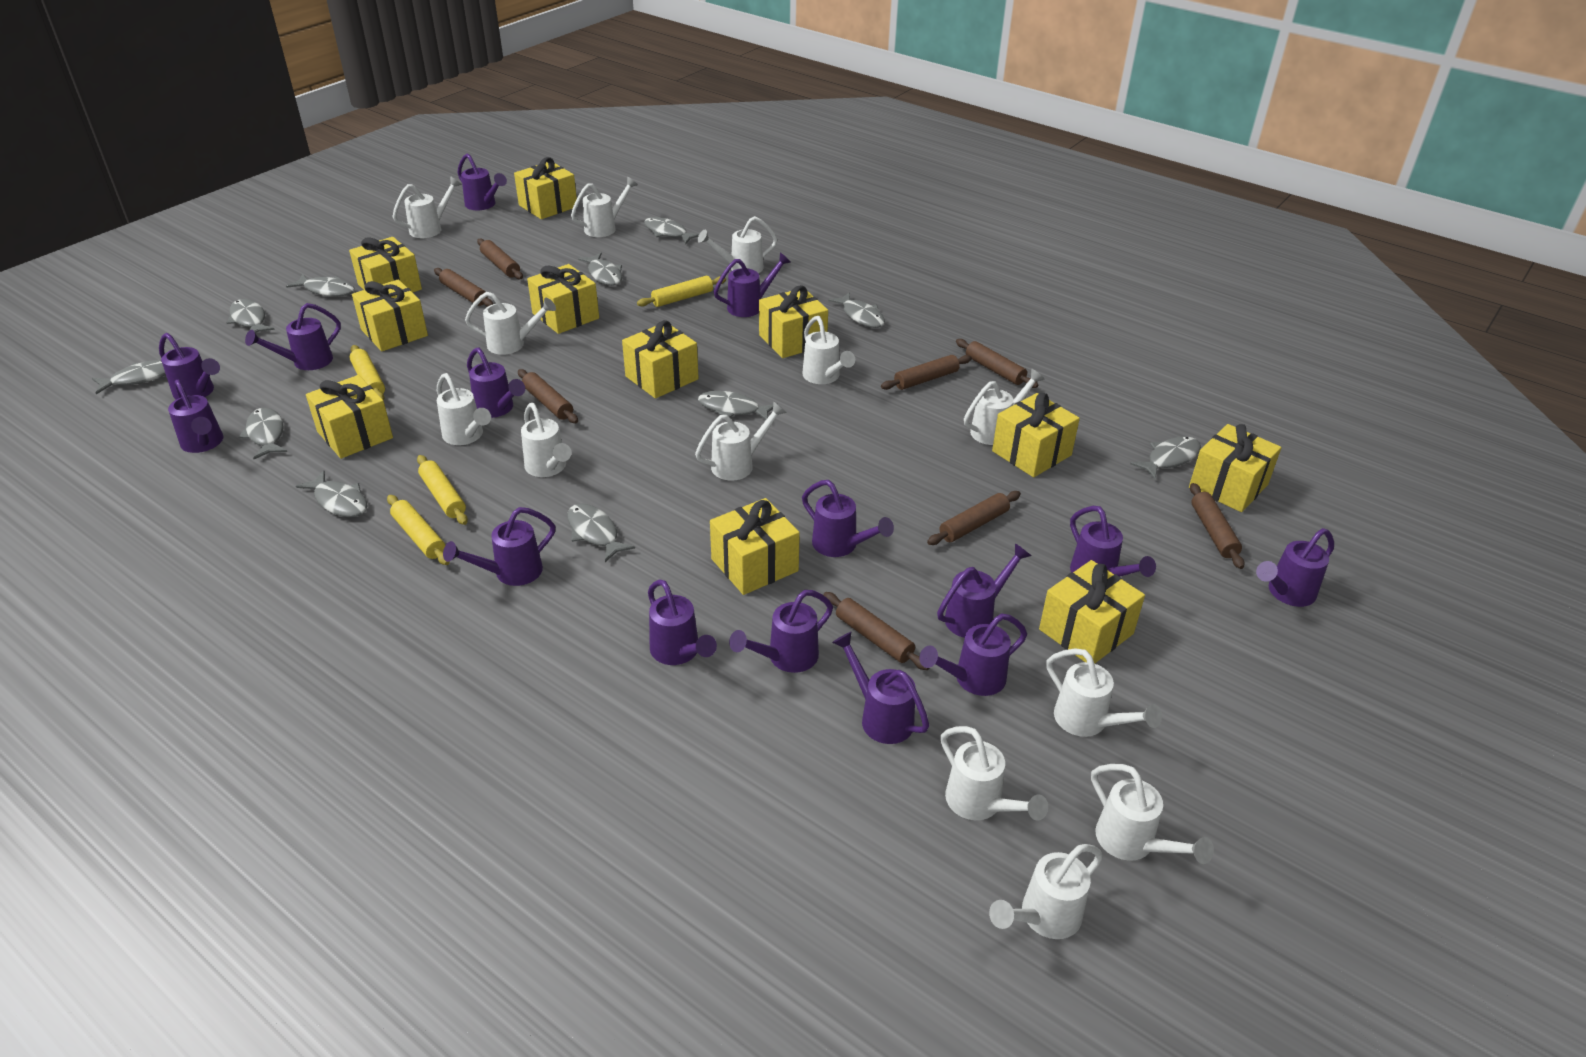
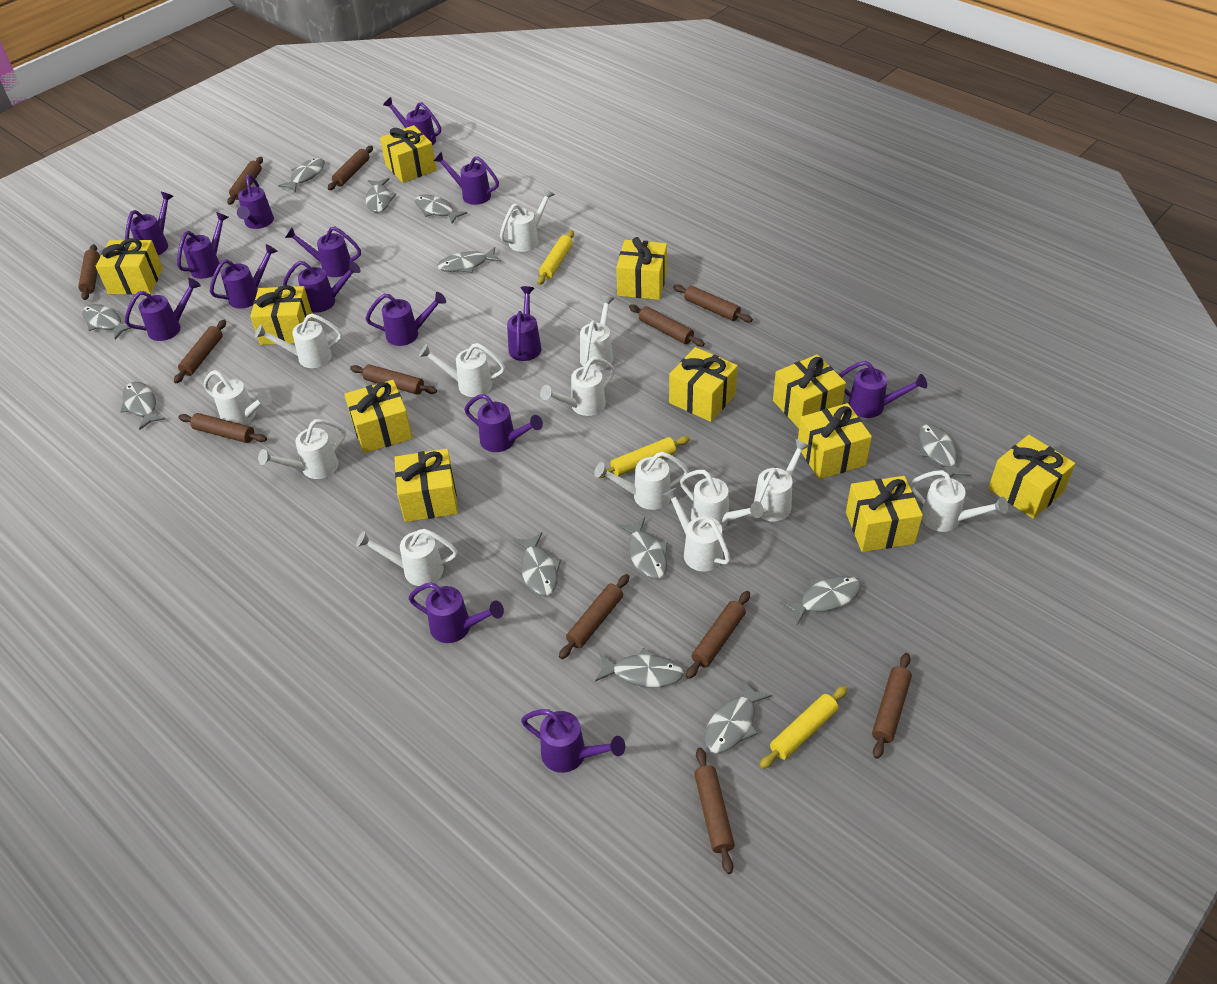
brown rolling pin: 8 -> 12
grey fish: 11 -> 12
yellow rolling pin: 4 -> 3

